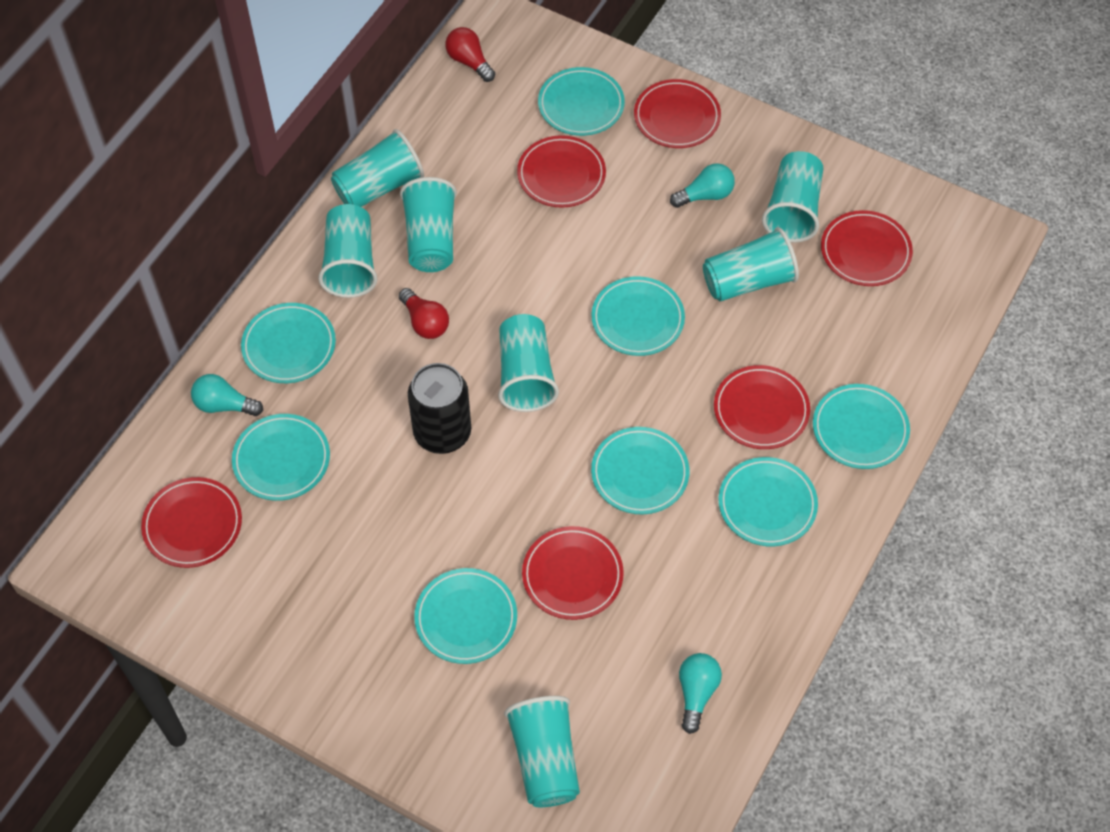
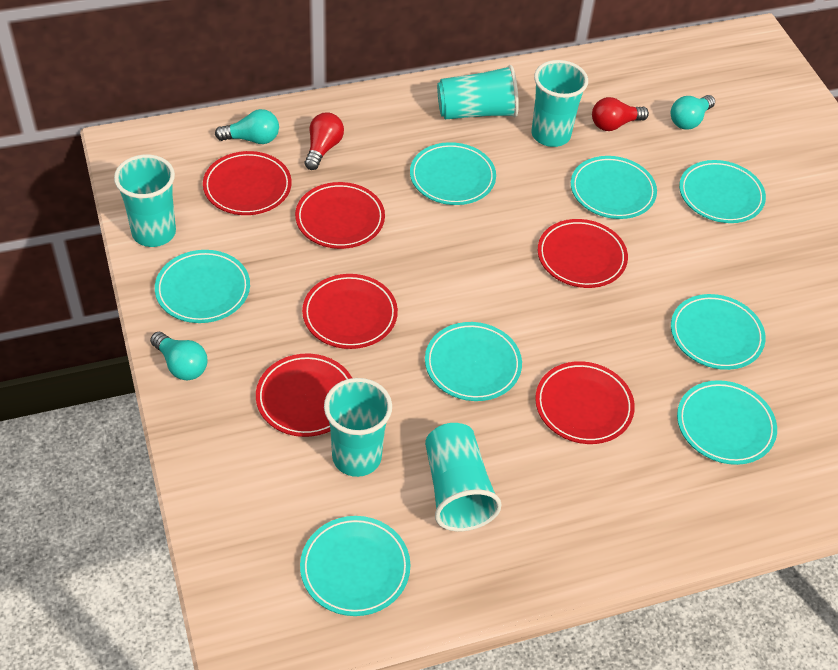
black can: 1 -> 0
turquoise cup: 7 -> 5

